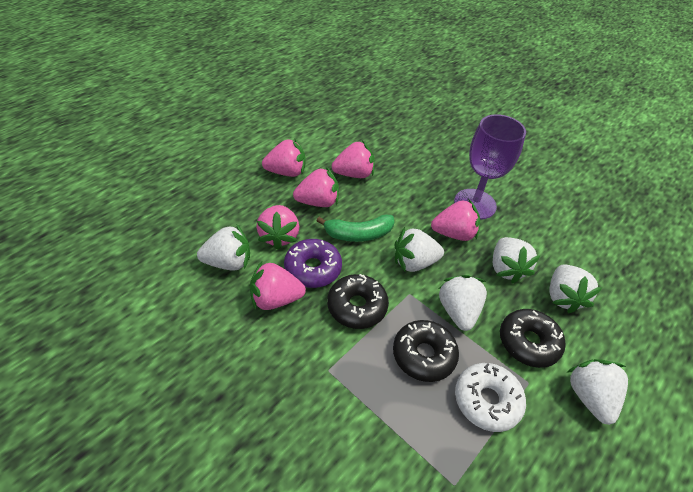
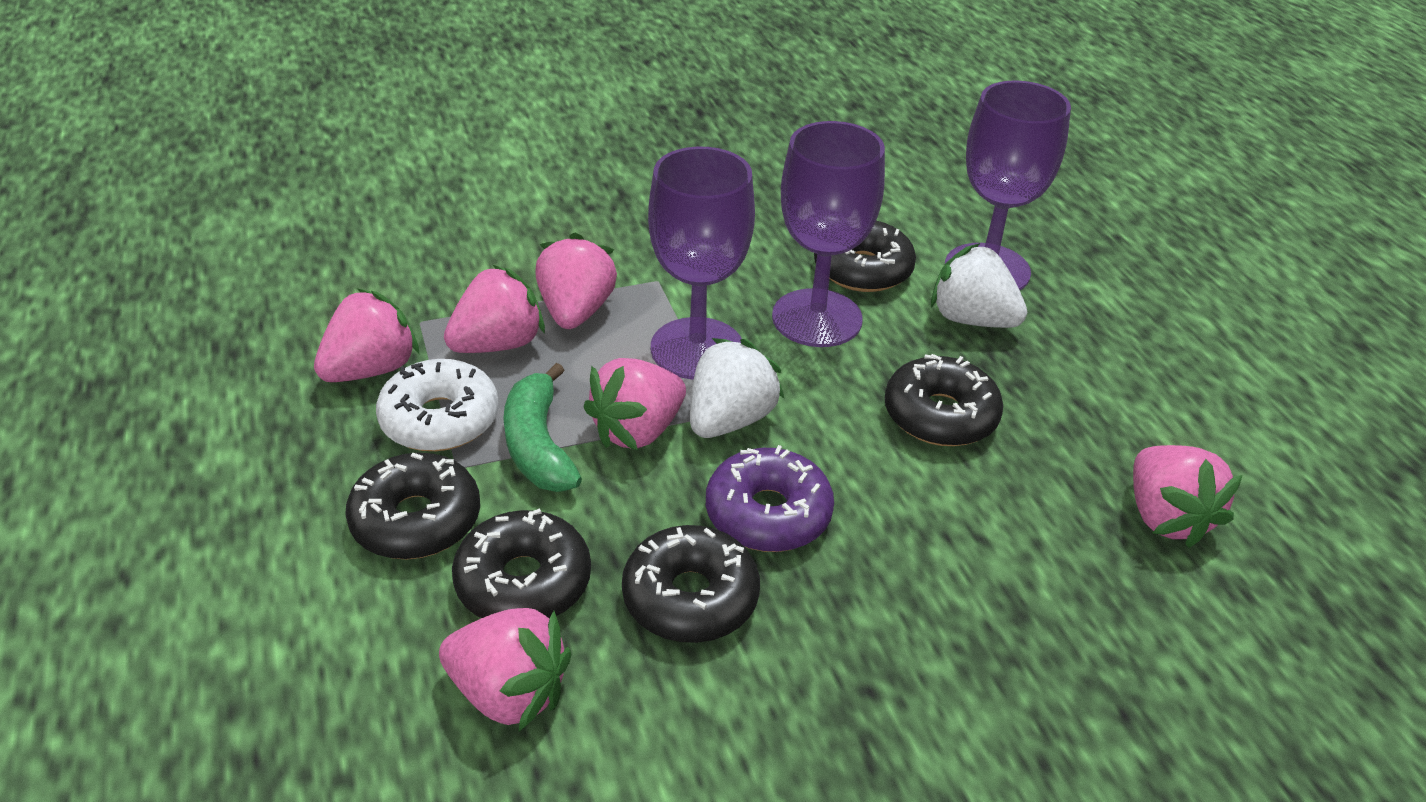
black donut: 3 -> 5
purple goblet: 1 -> 3
white strawberry: 6 -> 2

